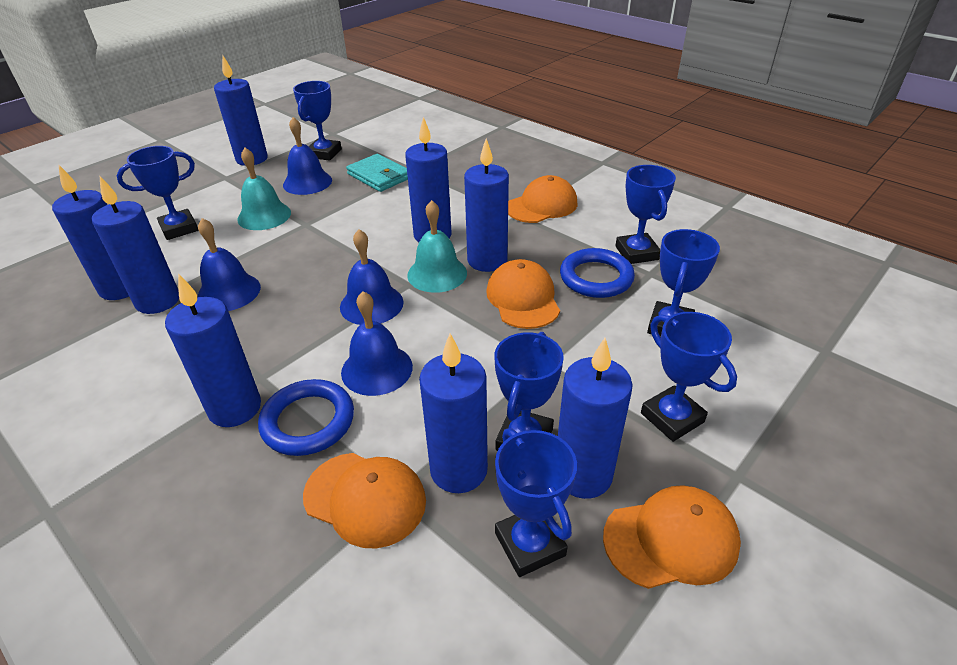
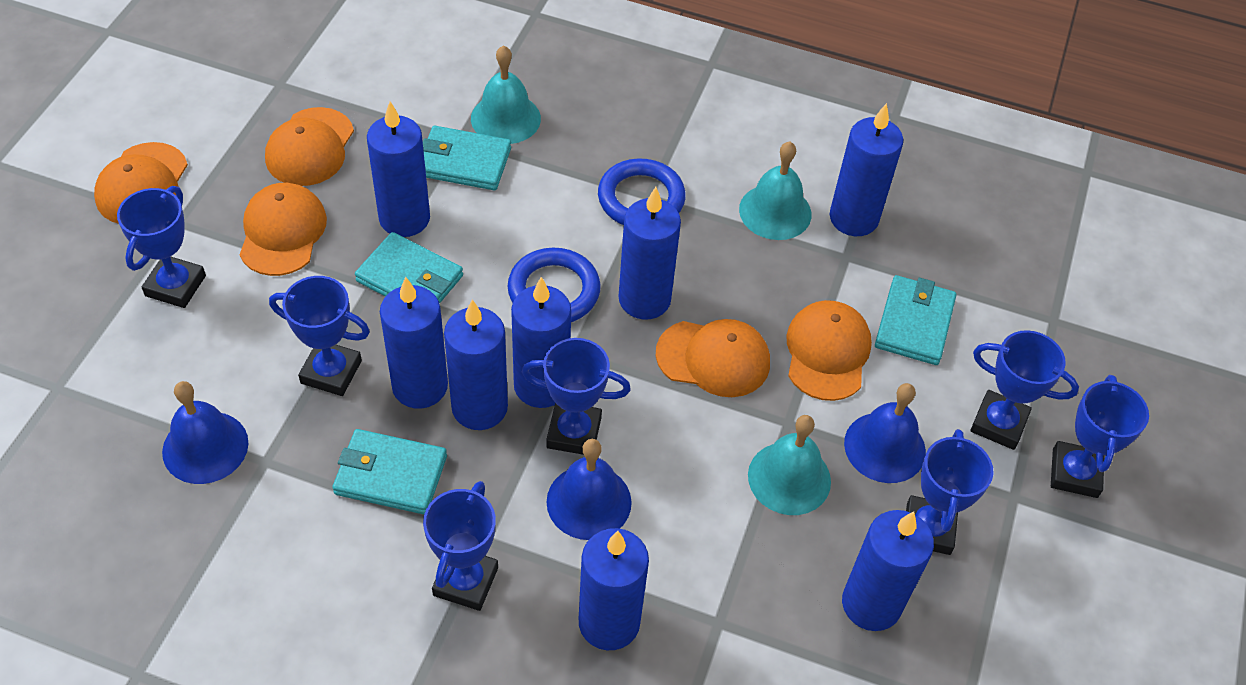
blue bell: 4 -> 3
orange cap: 4 -> 5
turquoise bell: 2 -> 3
turquoise wallet: 1 -> 4

